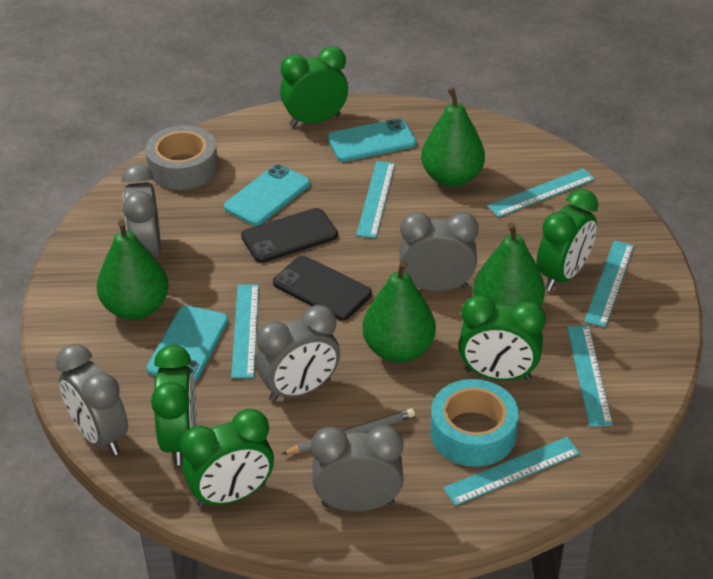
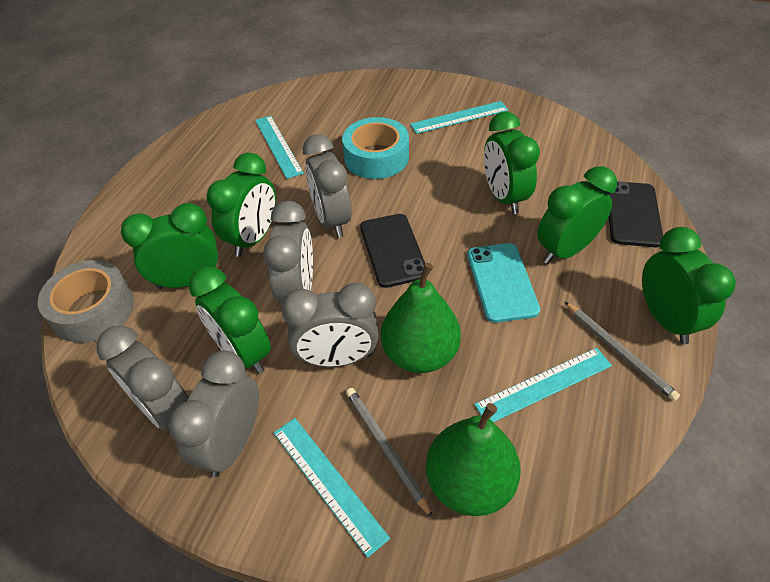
green clock: 5 -> 6
green pear: 4 -> 2
grey pencil: 1 -> 2
turquoise phone: 3 -> 1
turquoise ruler: 6 -> 4

